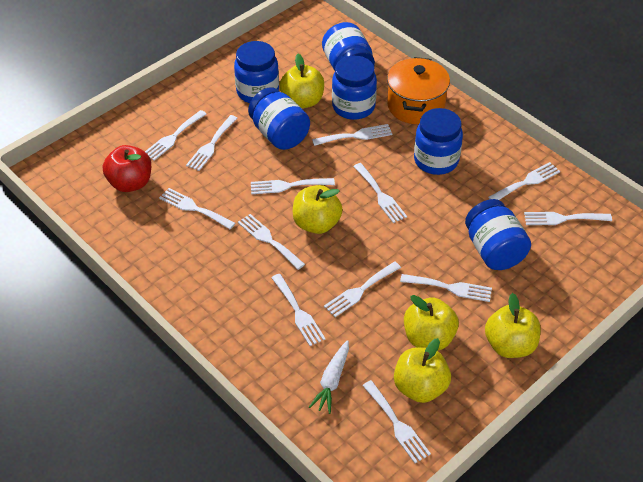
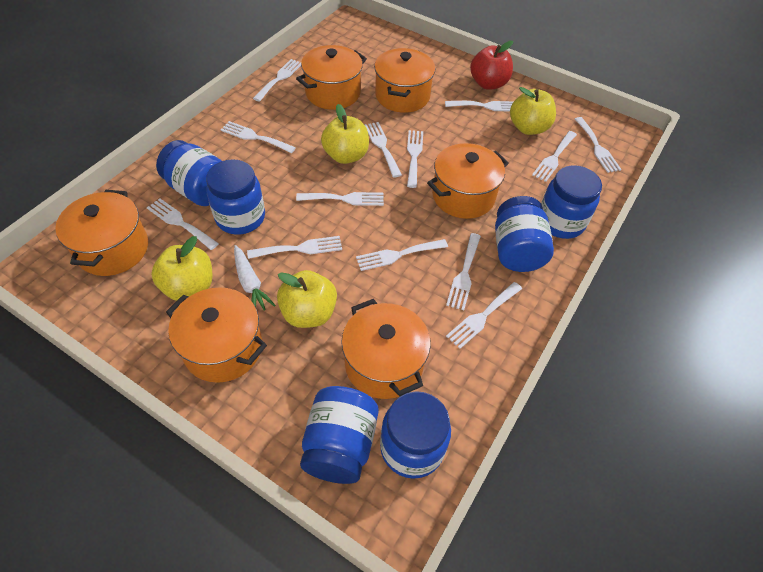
orange pot: 1 -> 6
yellow apple: 5 -> 4

